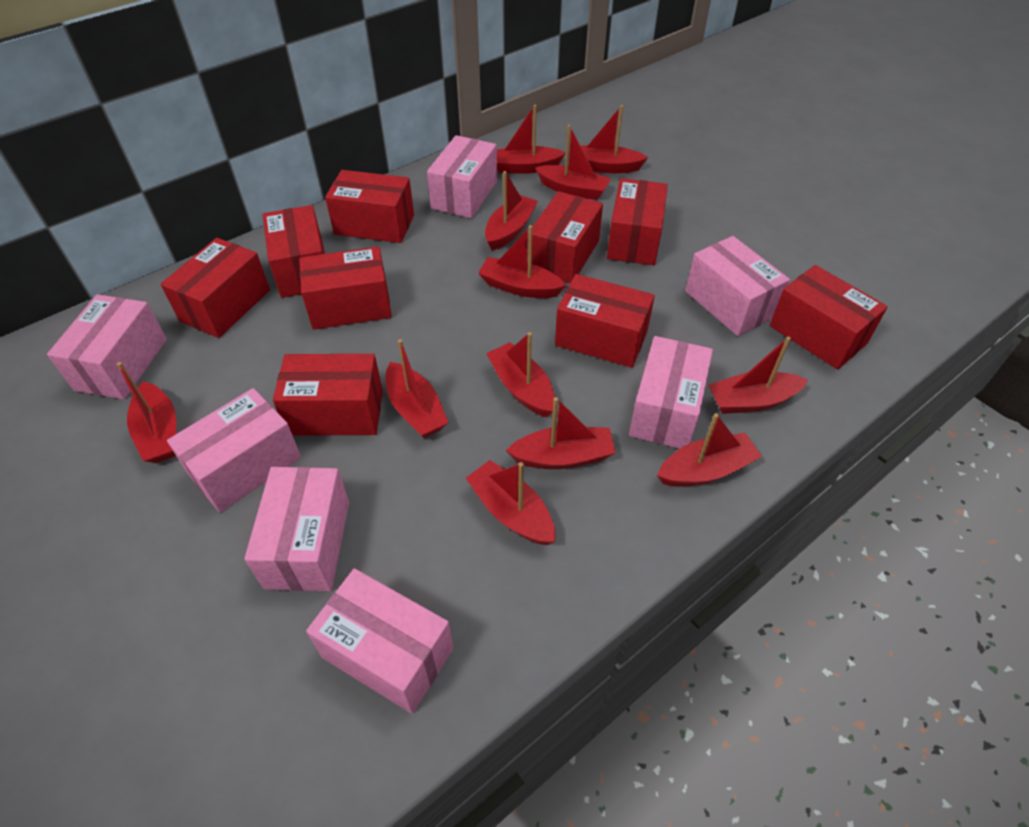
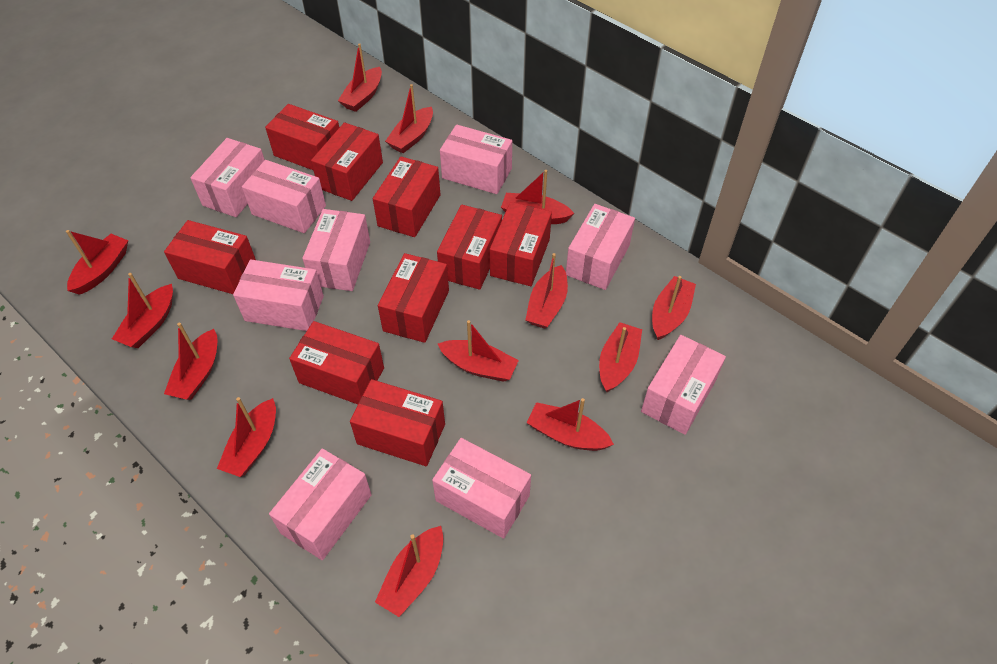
pink box: 7 -> 9
red boat: 12 -> 13

